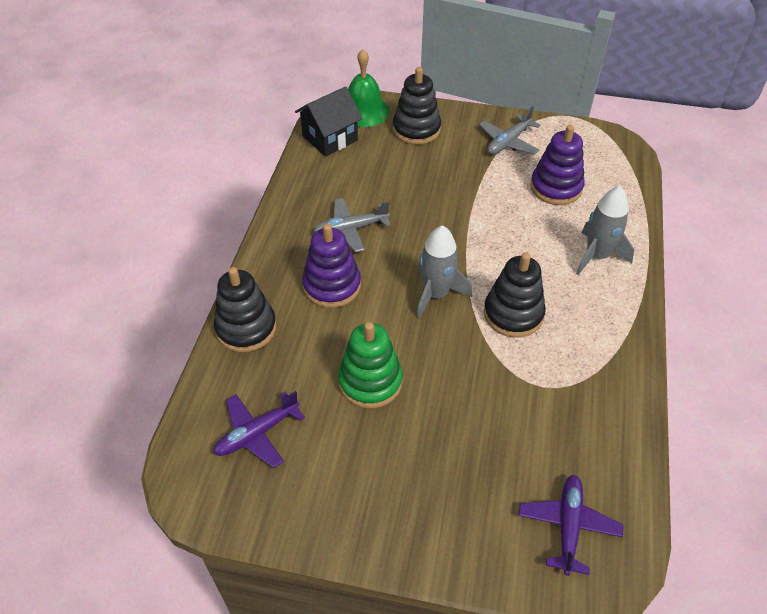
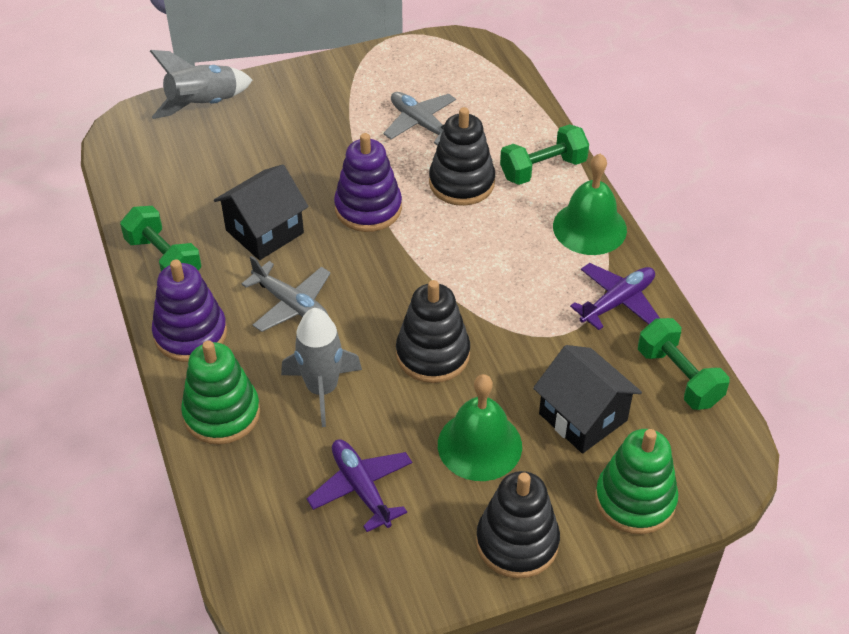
black house: 1 -> 2
green bell: 1 -> 2
green dumbbell: 0 -> 3
green stacking toy: 1 -> 2

